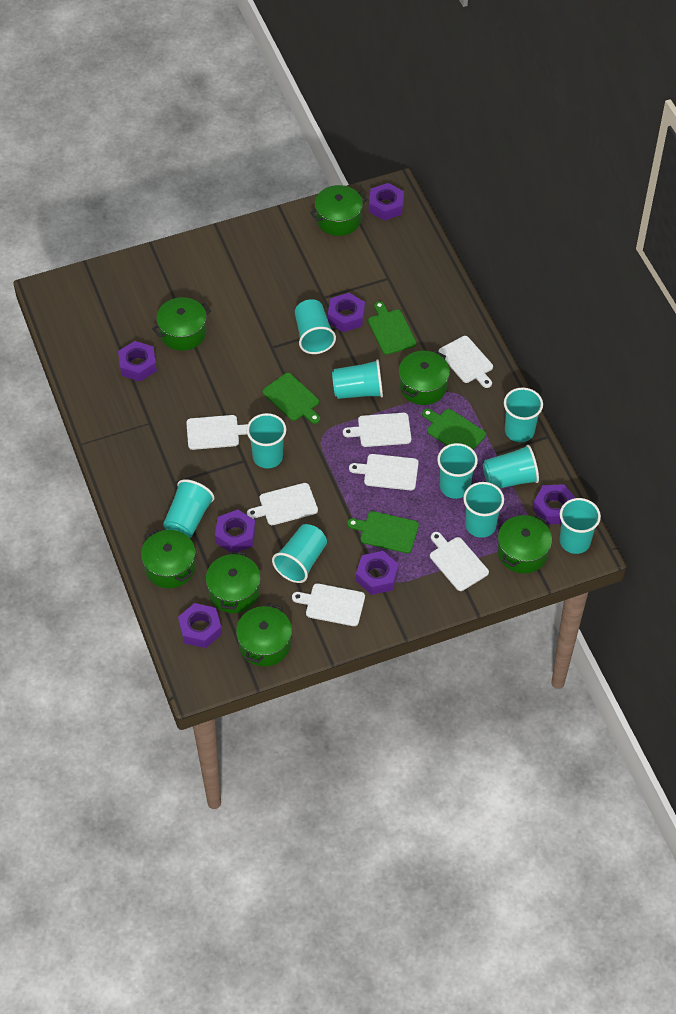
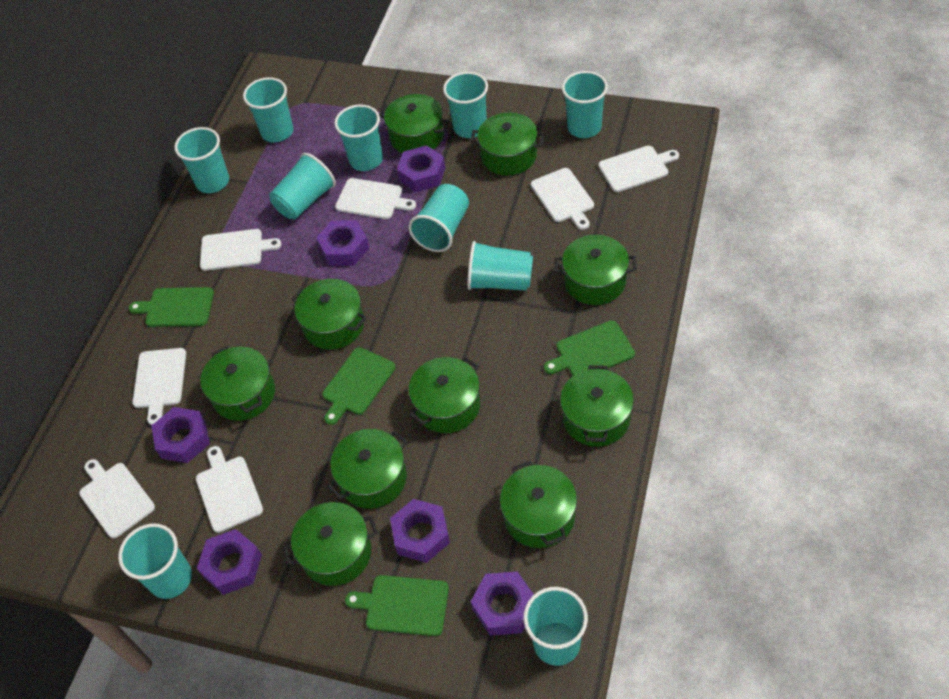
green pot: 7 -> 10
purple nut: 7 -> 6

